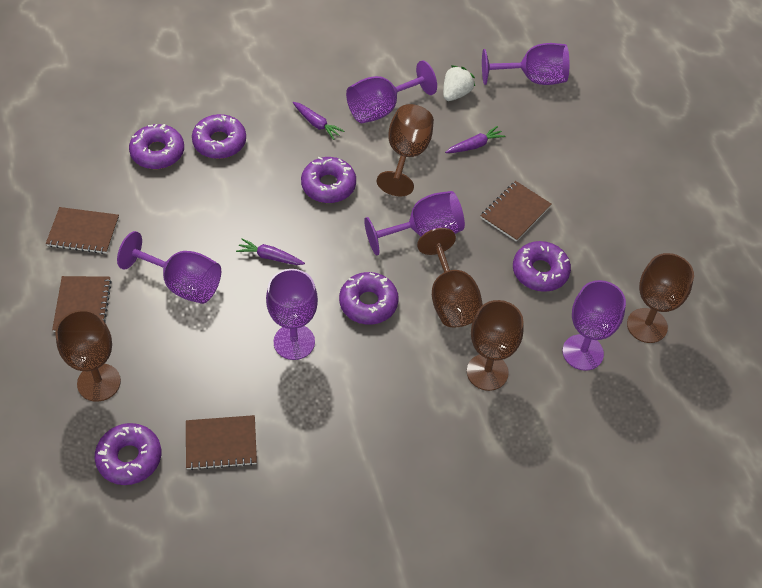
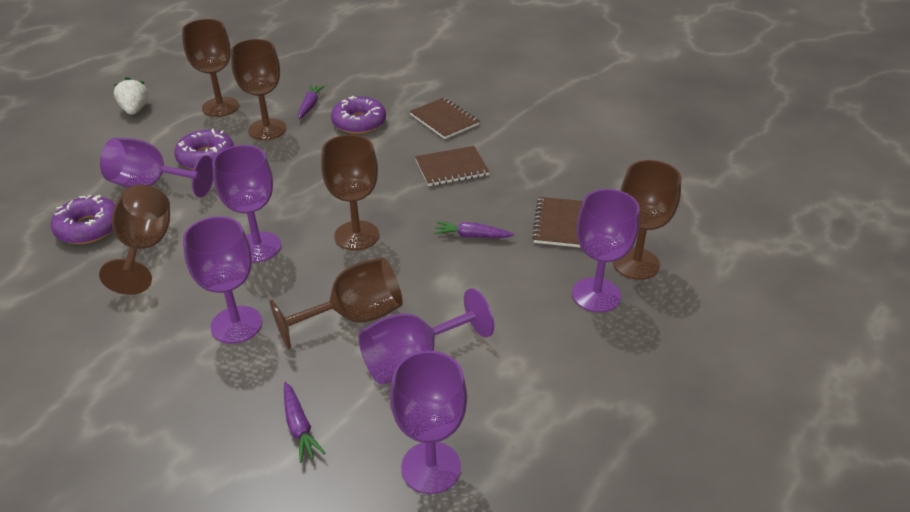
brown goblet: 5 -> 6
brown notebook: 4 -> 3
purple donut: 6 -> 3

